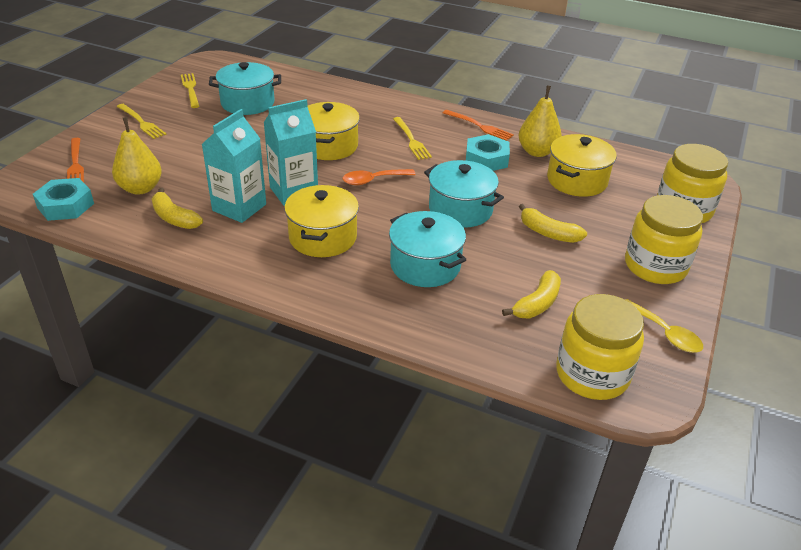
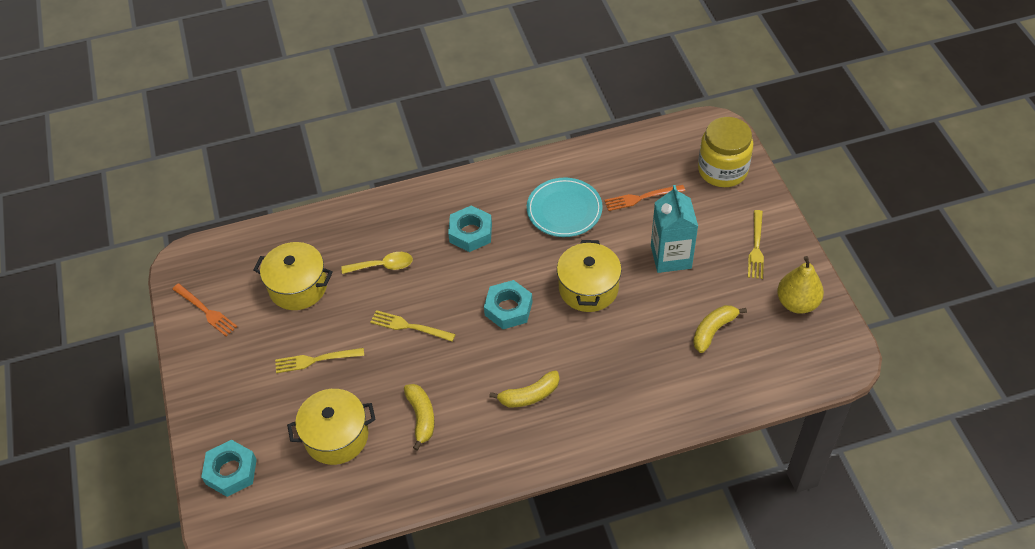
orange spoon: 1 -> 0
turquoise carton: 2 -> 1
turquoise nut: 2 -> 3
turquoise plate: 0 -> 1
turquoise pot: 3 -> 0
yellow jar: 3 -> 1
yellow pear: 2 -> 1

